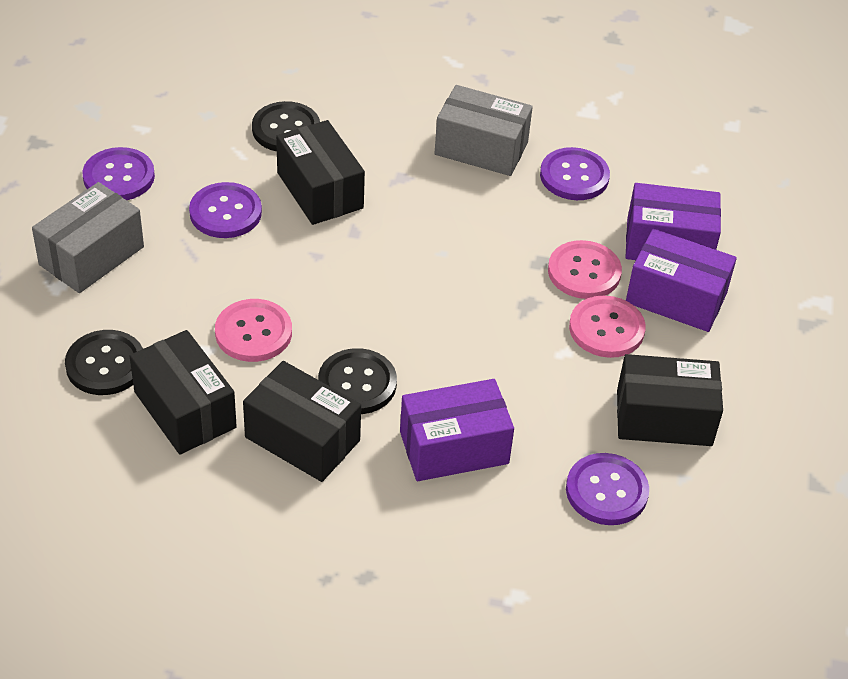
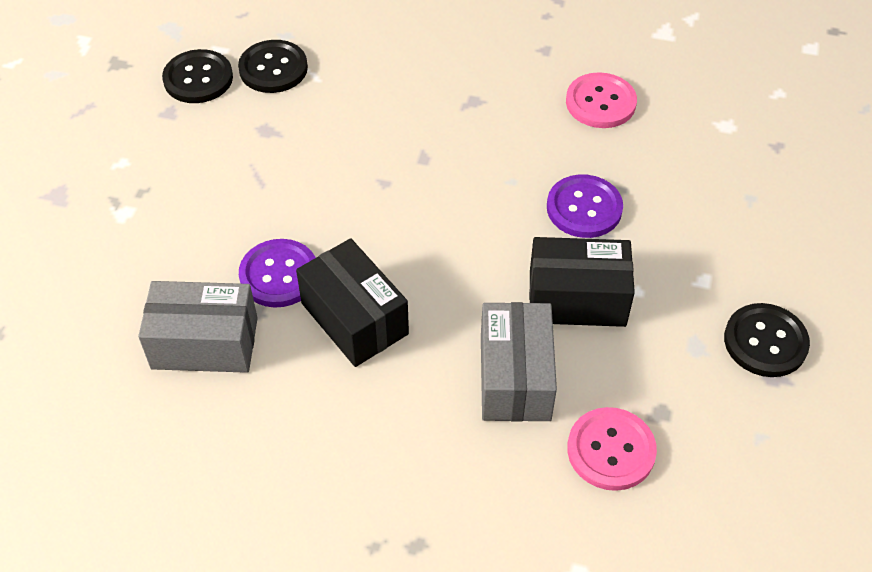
black box: 4 -> 2
pink button: 3 -> 2
purple box: 3 -> 0
purple button: 4 -> 2

